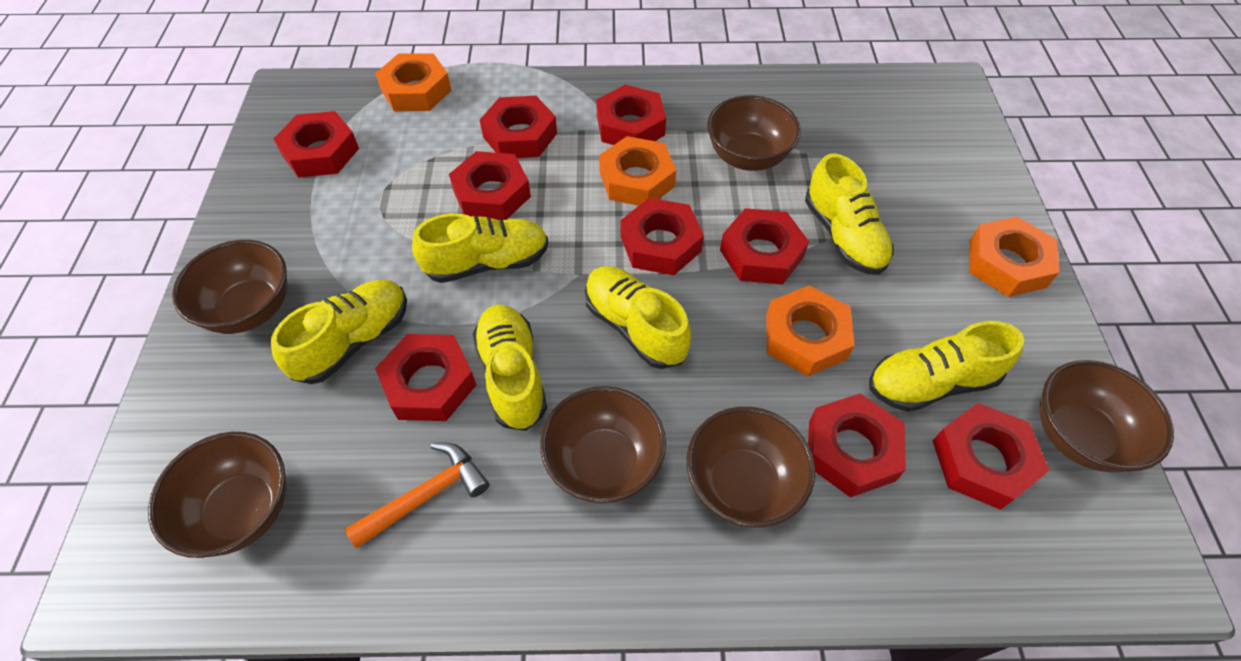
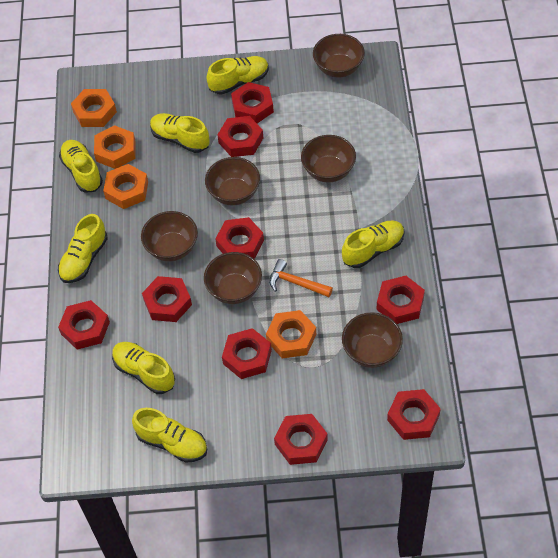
yellow shoe: 6 -> 7

